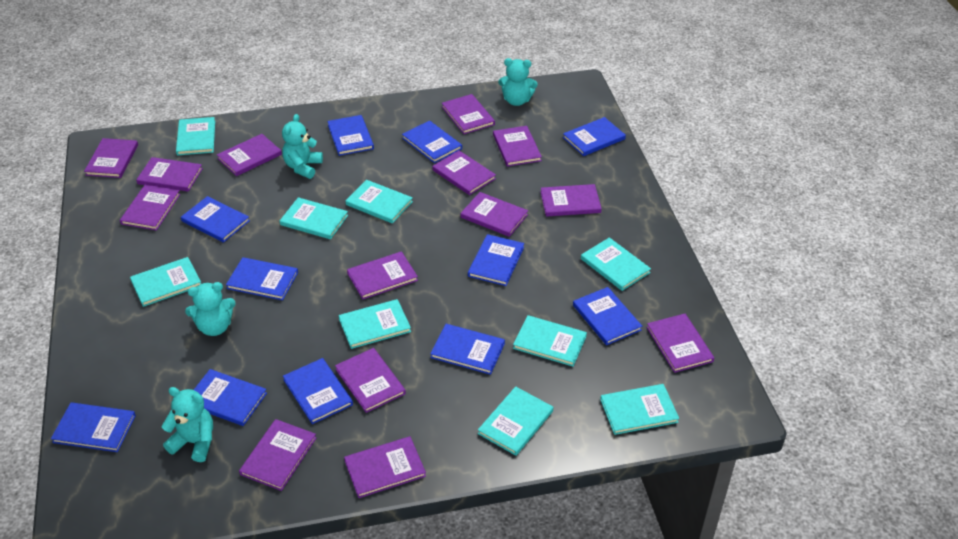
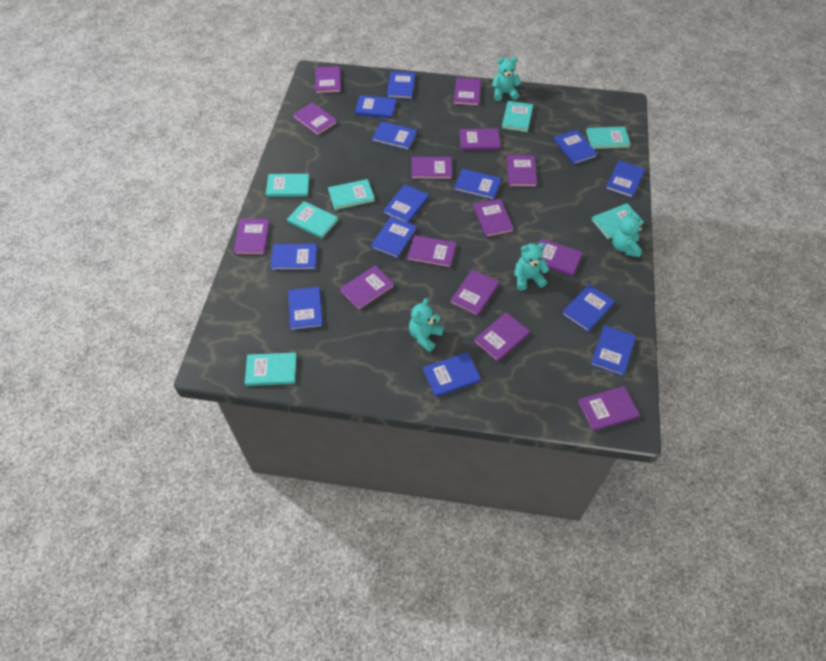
blue book: 11 -> 13
turquoise book: 9 -> 7

